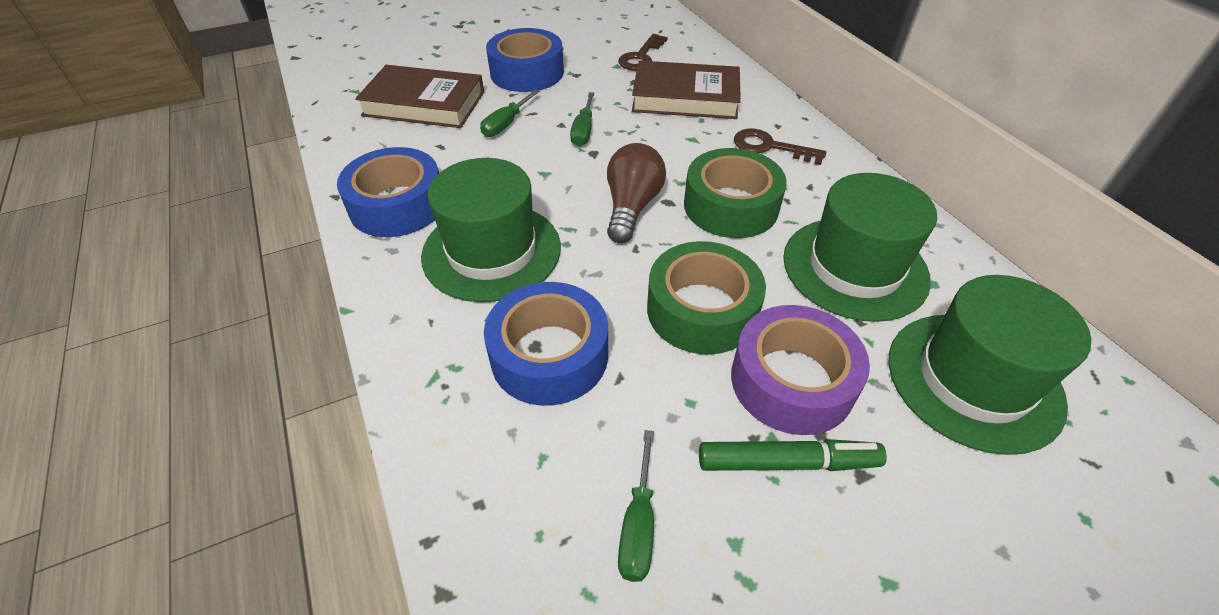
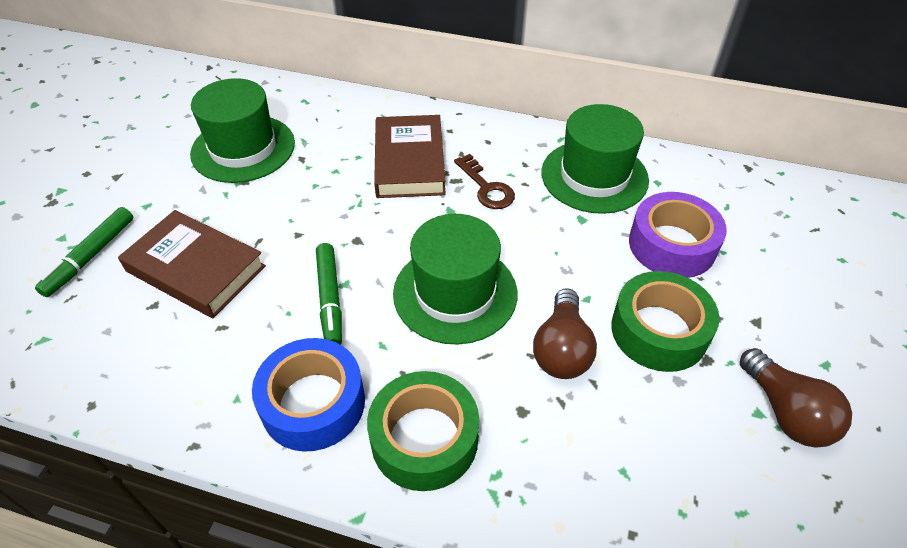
blue tape: 3 -> 1
brown key: 2 -> 1
brown light bulb: 1 -> 2
green marker: 1 -> 2
green screwdriver: 3 -> 0

